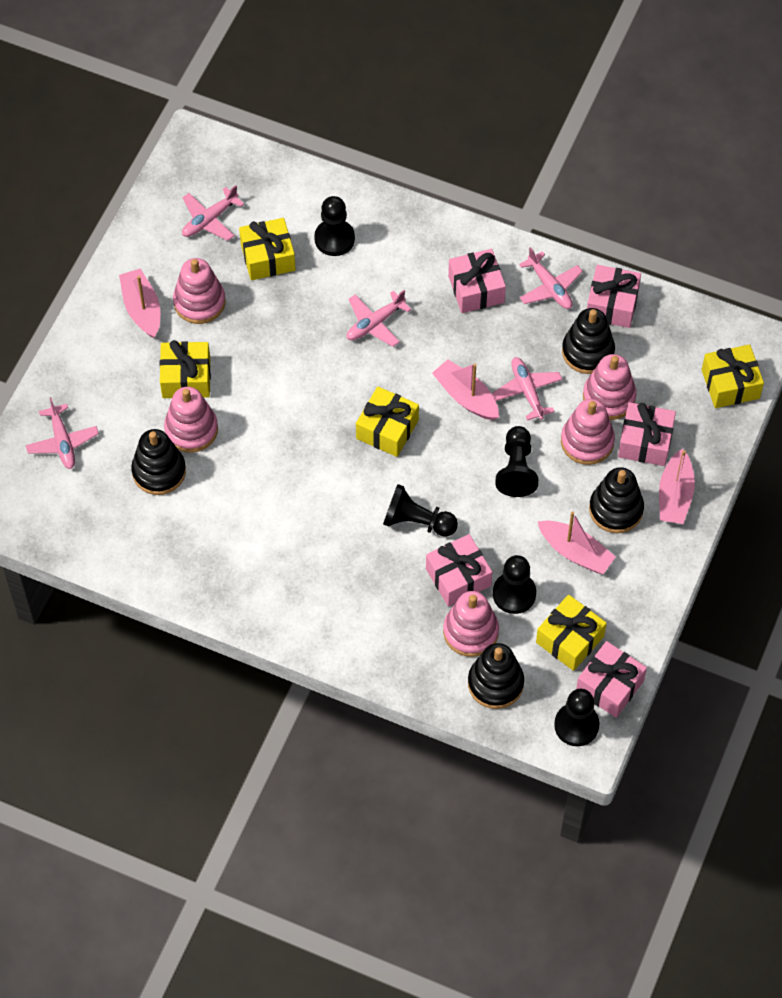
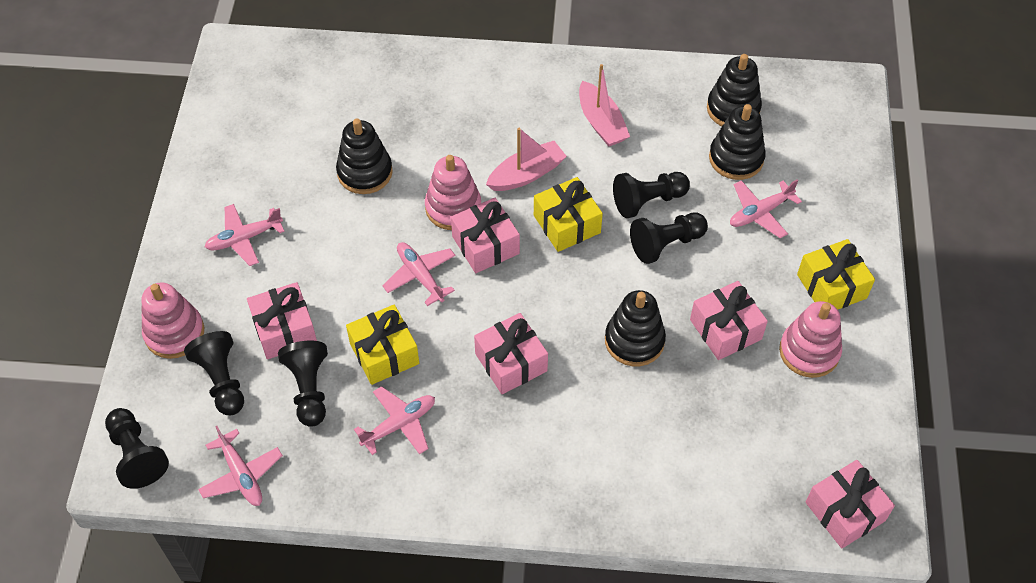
pink boat: 4 -> 2
pink stacking toy: 5 -> 3
yellow gift: 5 -> 3

